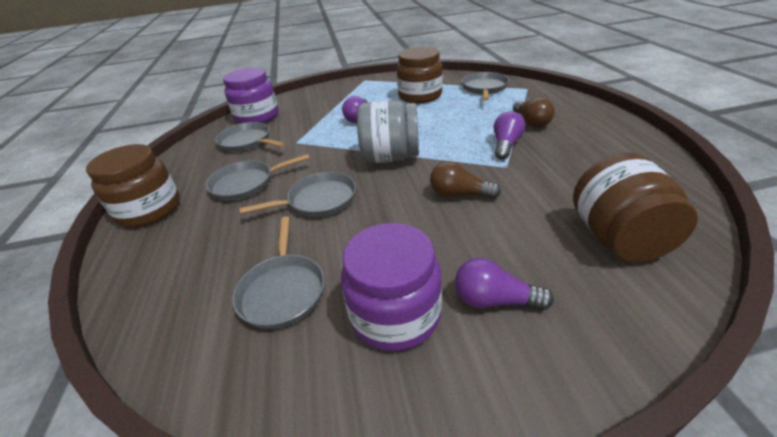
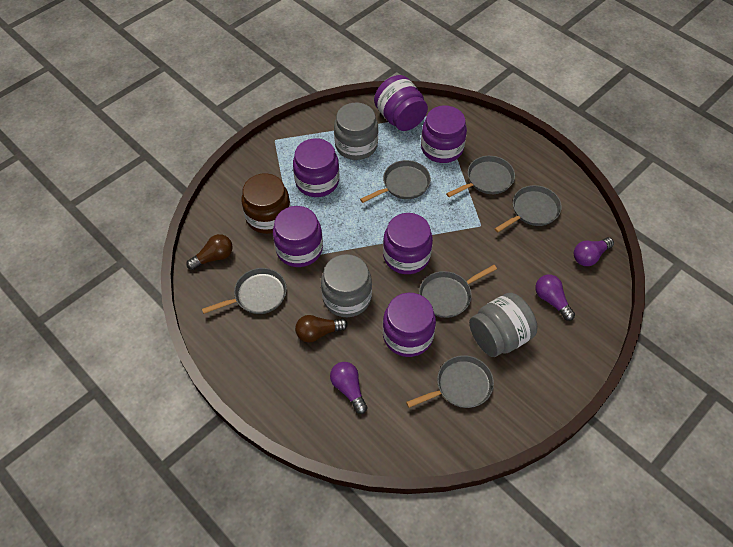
brown jar: 3 -> 1
grey jar: 1 -> 3
grey pan: 5 -> 6
purple jar: 2 -> 6

